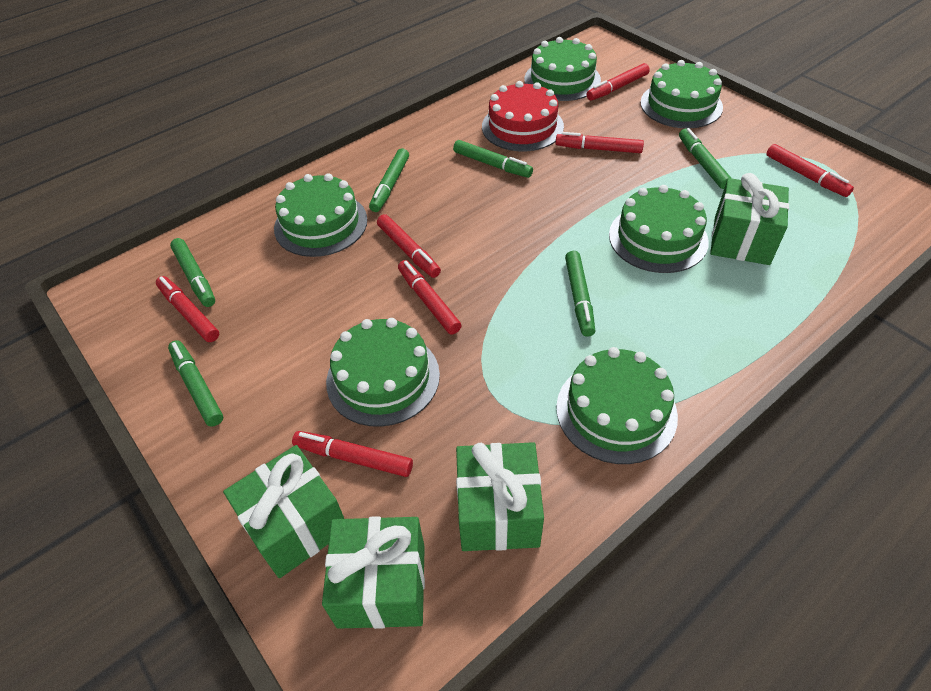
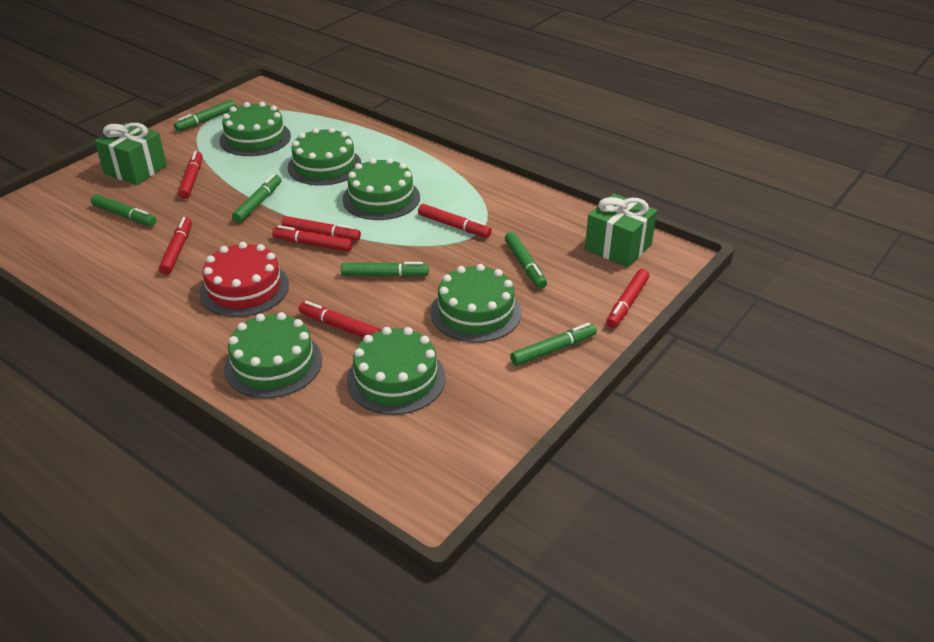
green gift: 4 -> 2

